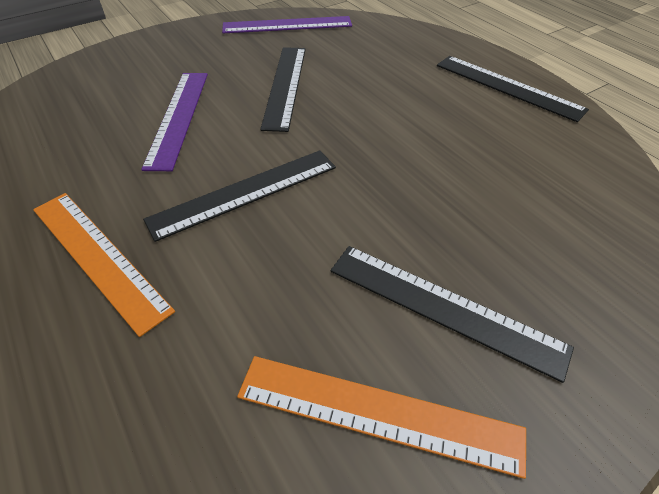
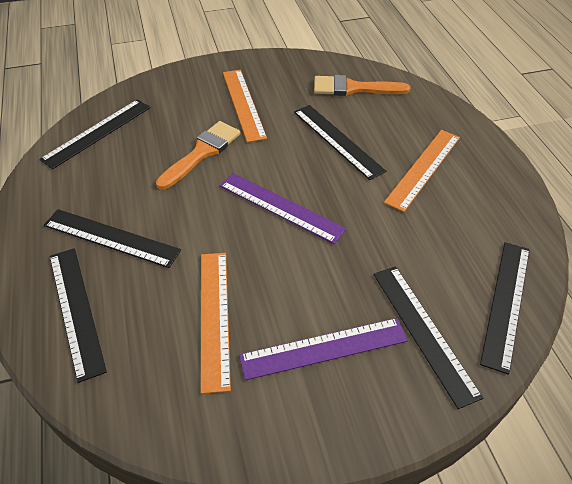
black ruler: 4 -> 6
orange brush: 0 -> 2
orange ruler: 2 -> 3

